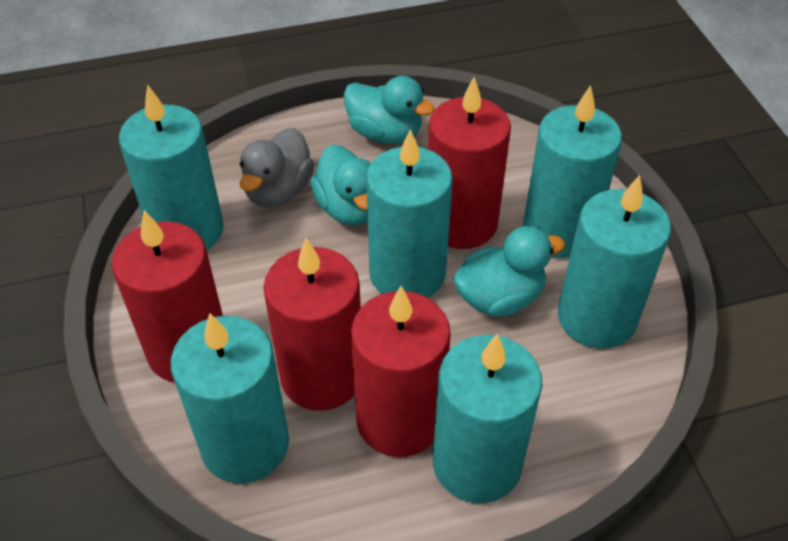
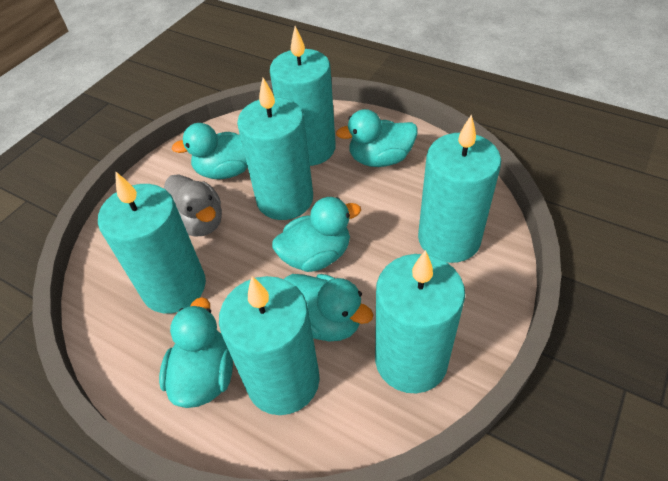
red candle: 4 -> 0
turquoise duck: 3 -> 5

